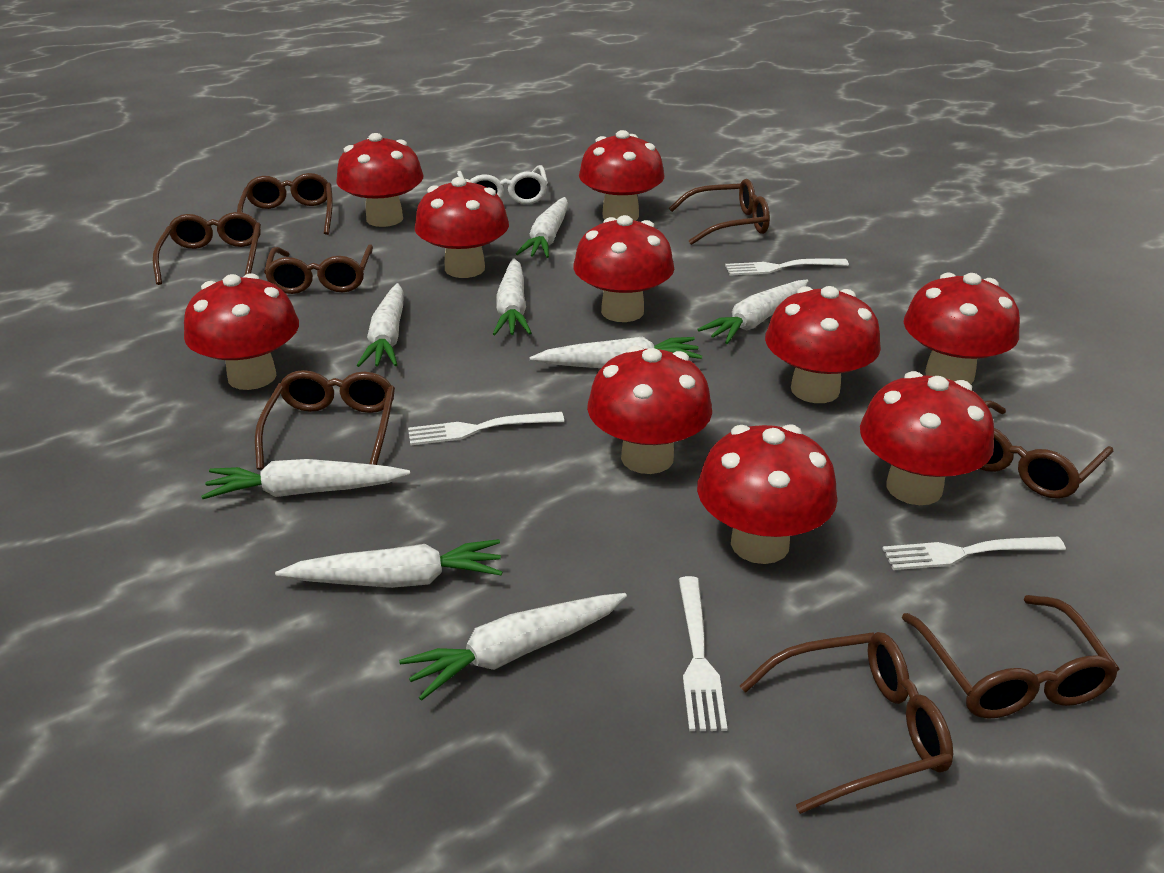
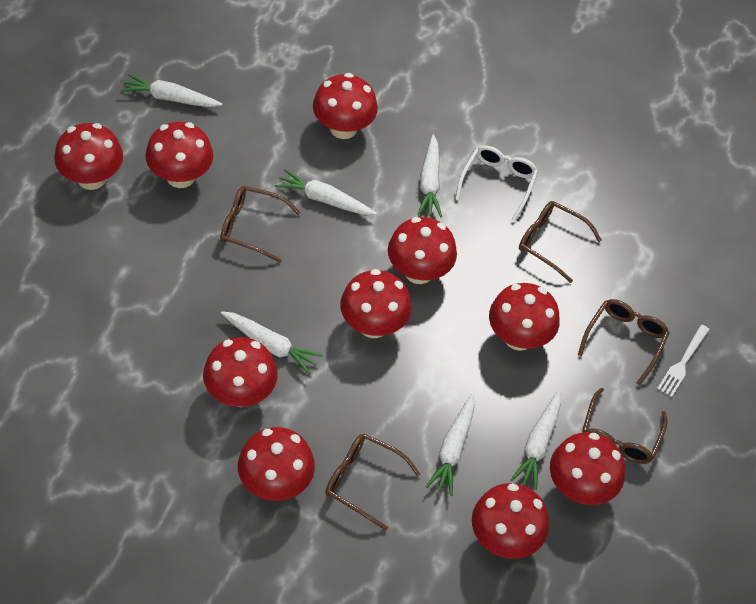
brown glasses: 8 -> 5
white carrot: 8 -> 6
white fork: 4 -> 1

